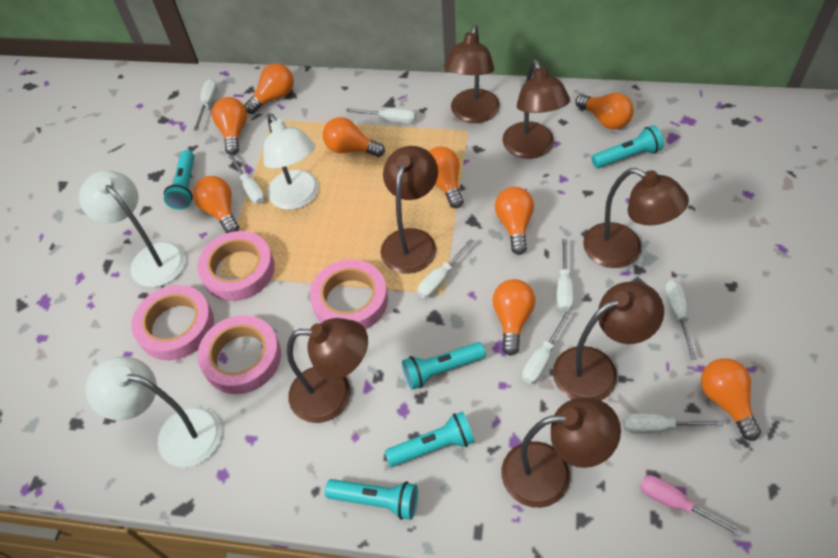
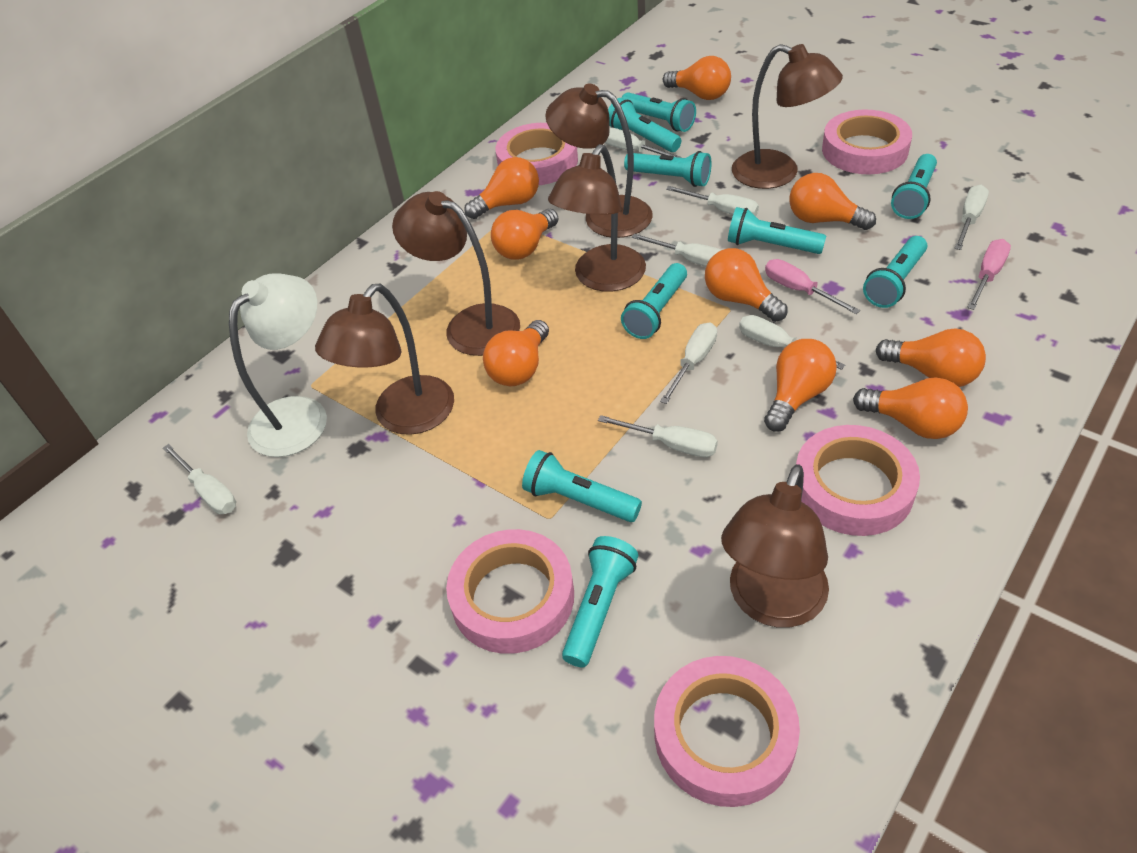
brown lamp: 7 -> 6
pink screwdriver: 1 -> 2
pink tape: 4 -> 5
turquoise flashlight: 5 -> 9
white lamp: 3 -> 1

